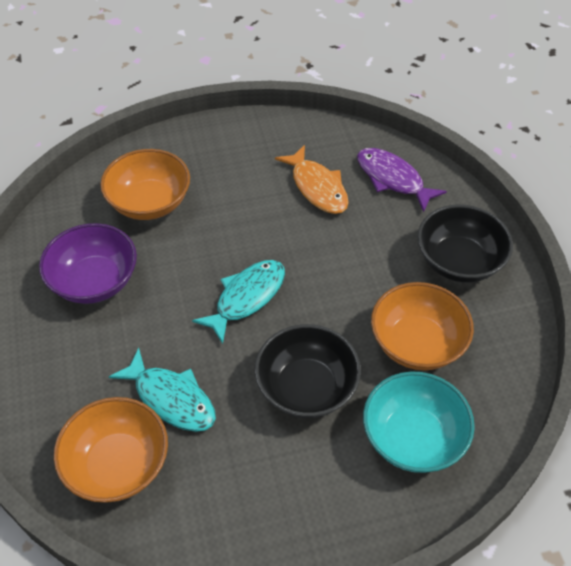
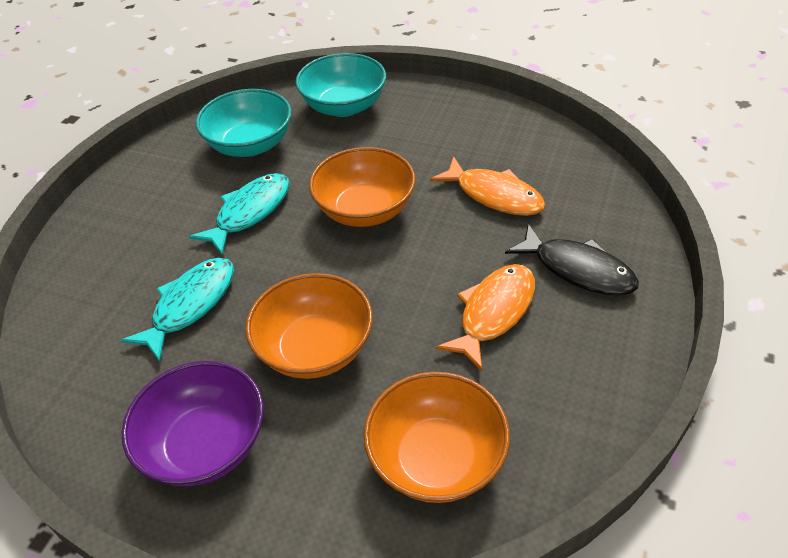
black bowl: 2 -> 0
black fish: 0 -> 1
orange fish: 1 -> 2
purple fish: 1 -> 0
turquoise bowl: 1 -> 2

